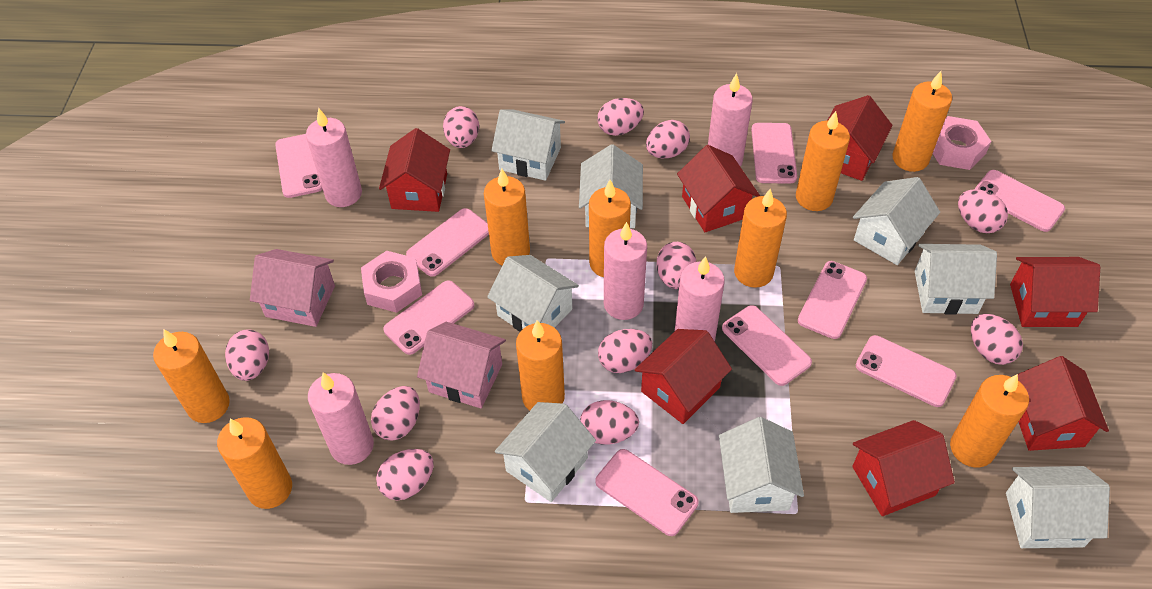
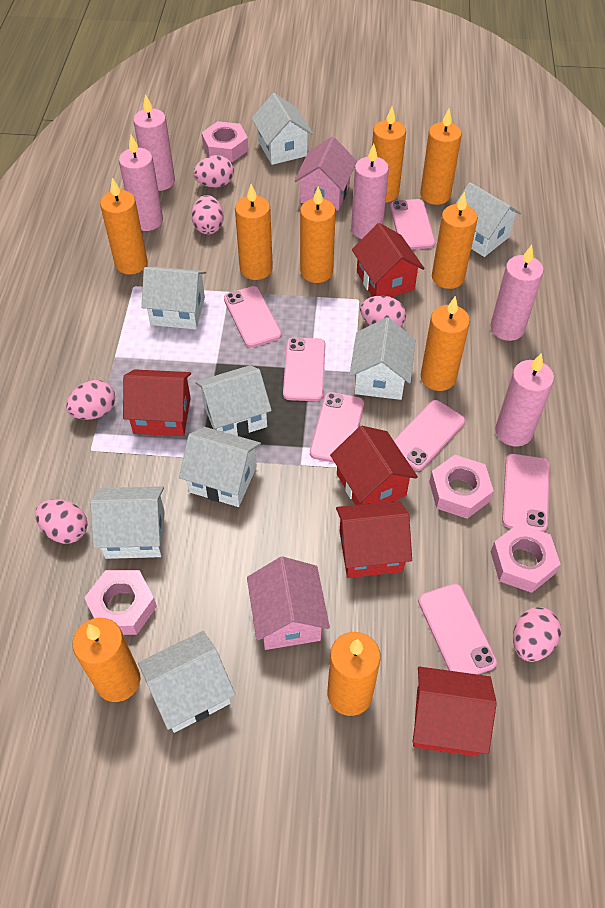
pink egg: 11 -> 6
pink nut: 2 -> 4
pink phone: 9 -> 7
red house: 7 -> 5

